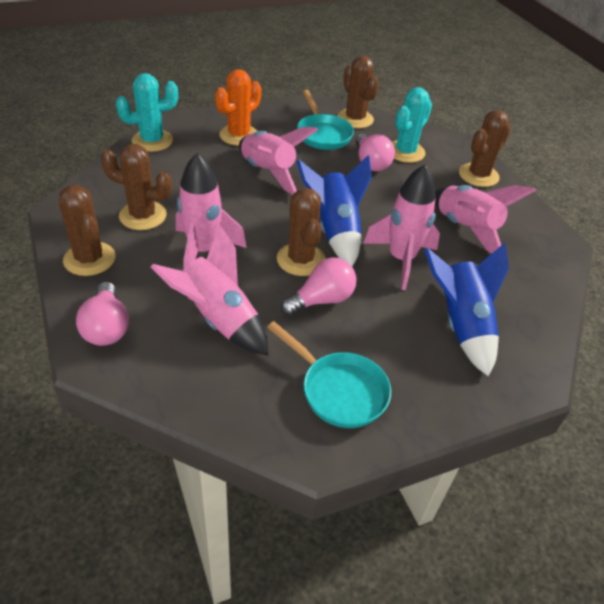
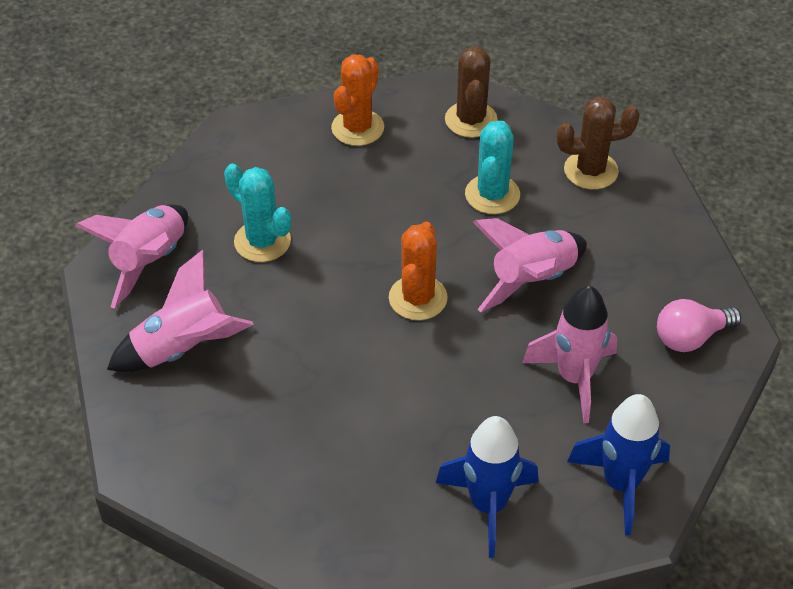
brown cactus: 5 -> 2
orange cactus: 1 -> 2
pink light bulb: 3 -> 1
pink rocket: 5 -> 4
turquoise pan: 2 -> 0

